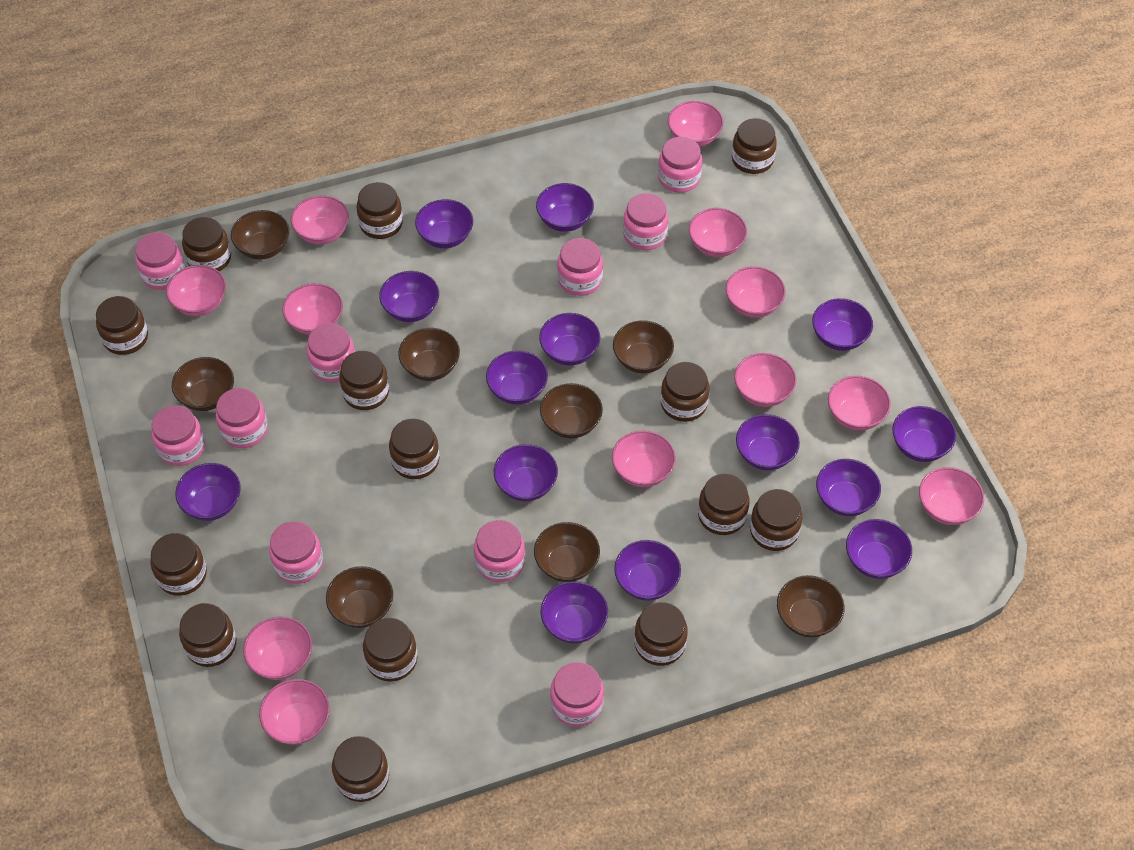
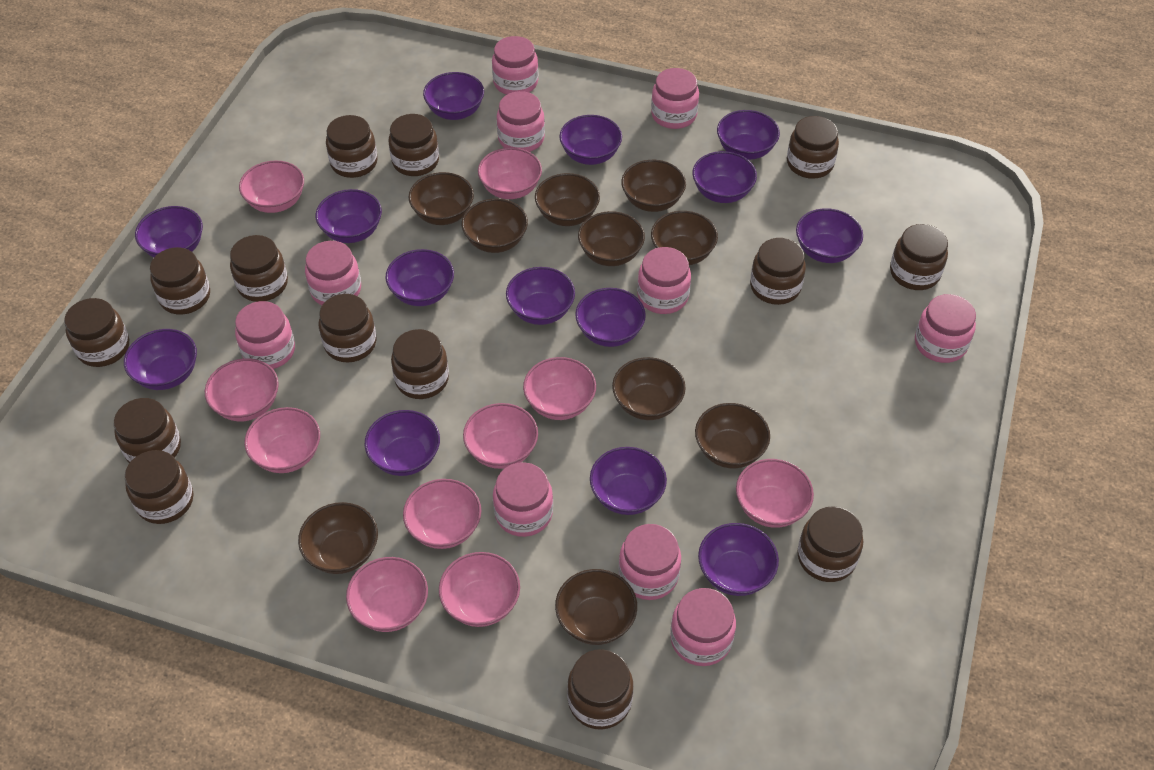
brown bowl: 8 -> 10
pink bowl: 12 -> 10

